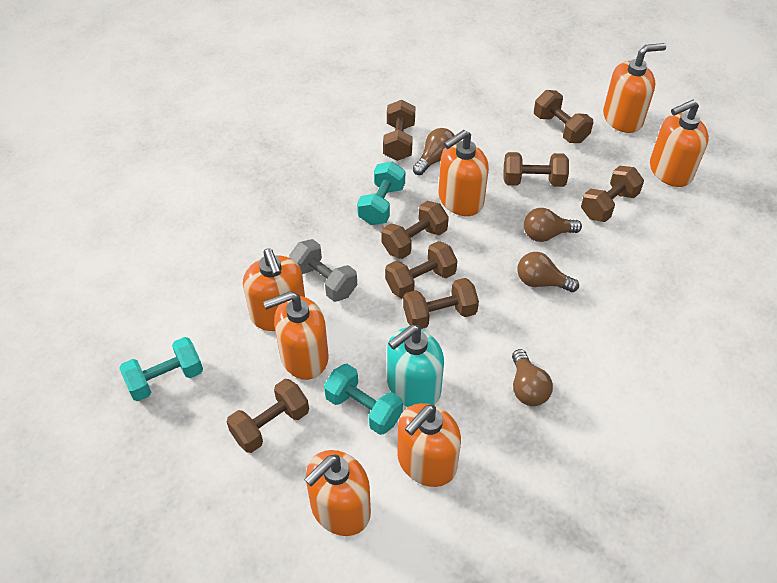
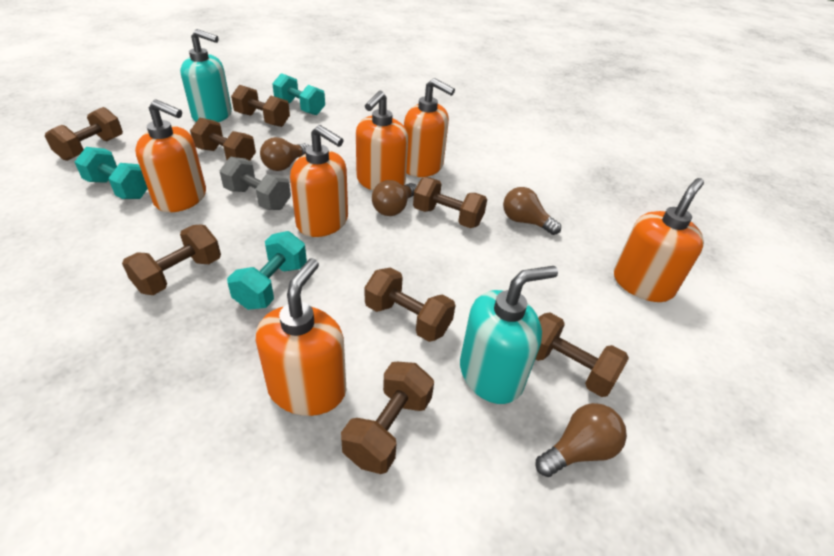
orange soap dispenser: 7 -> 6
turquoise soap dispenser: 1 -> 2

